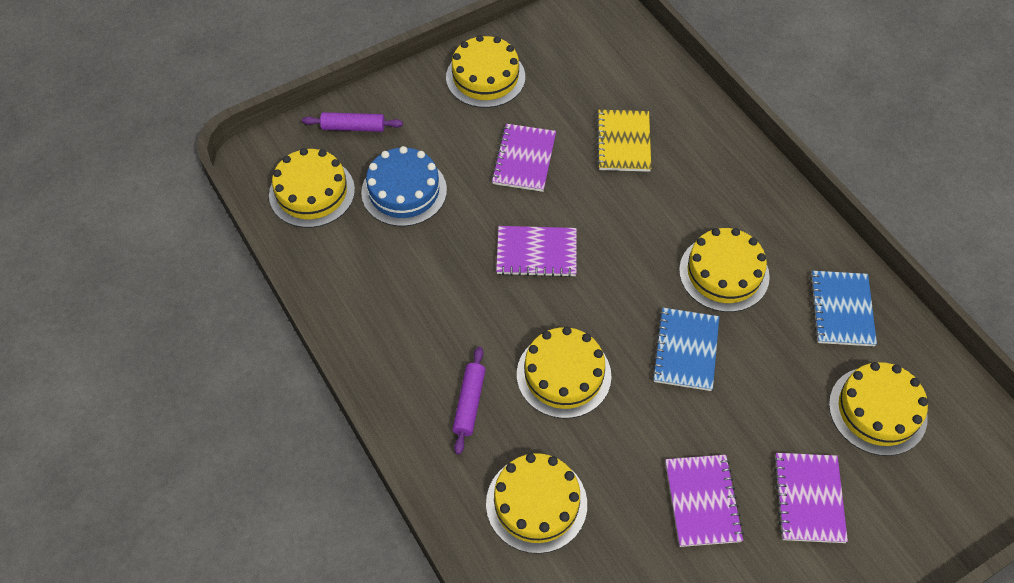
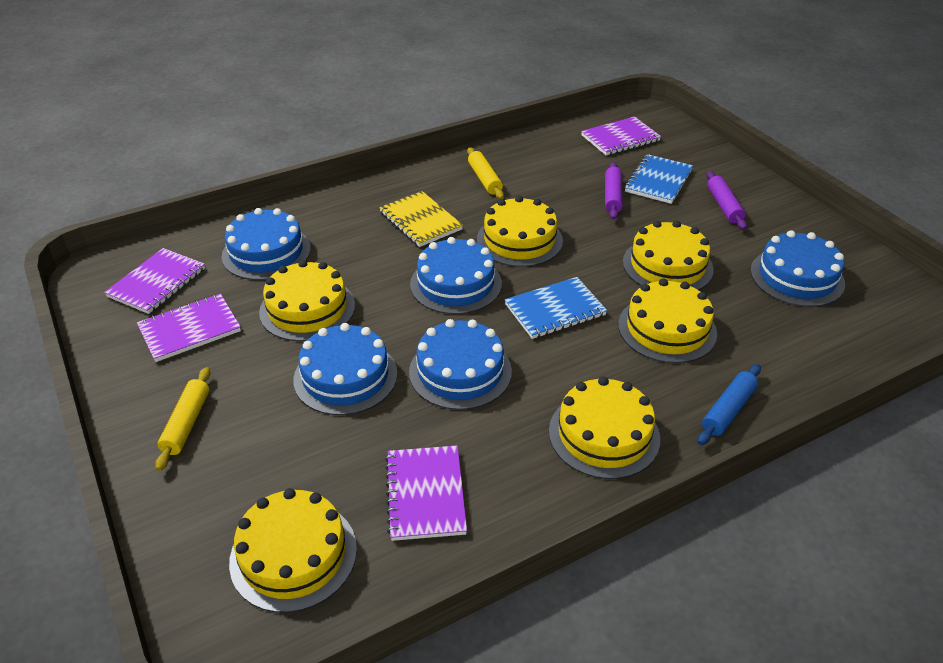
blue cake: 1 -> 5
blue rolling pin: 0 -> 1
yellow rolling pin: 0 -> 2

